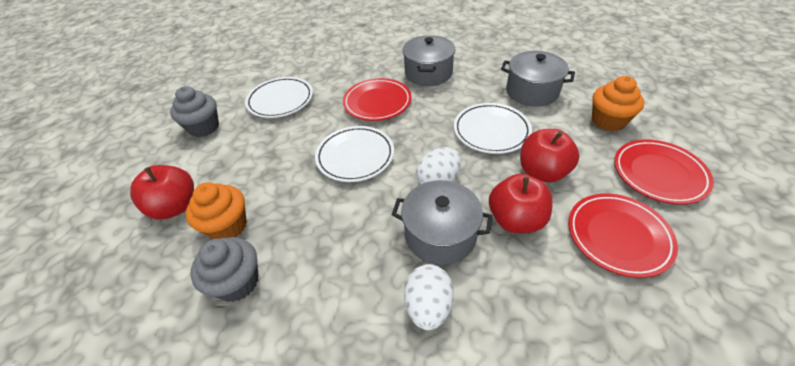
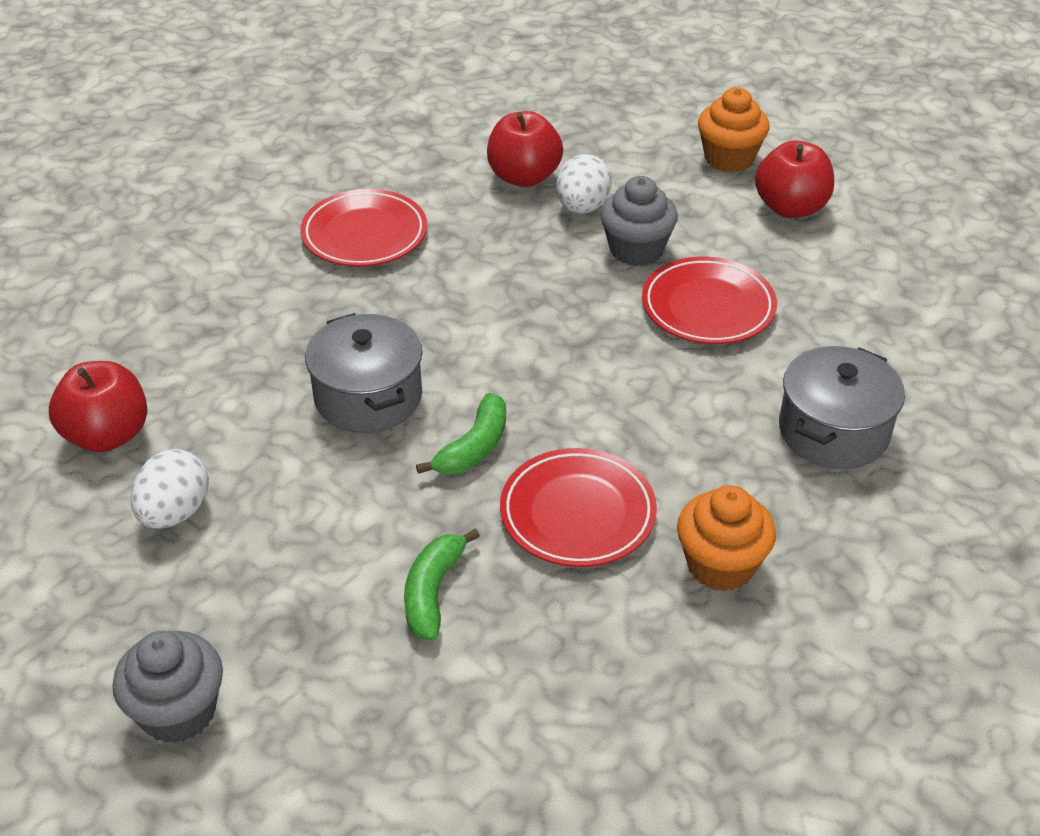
green banana: 0 -> 2
grey pot: 3 -> 2
white plate: 3 -> 0

